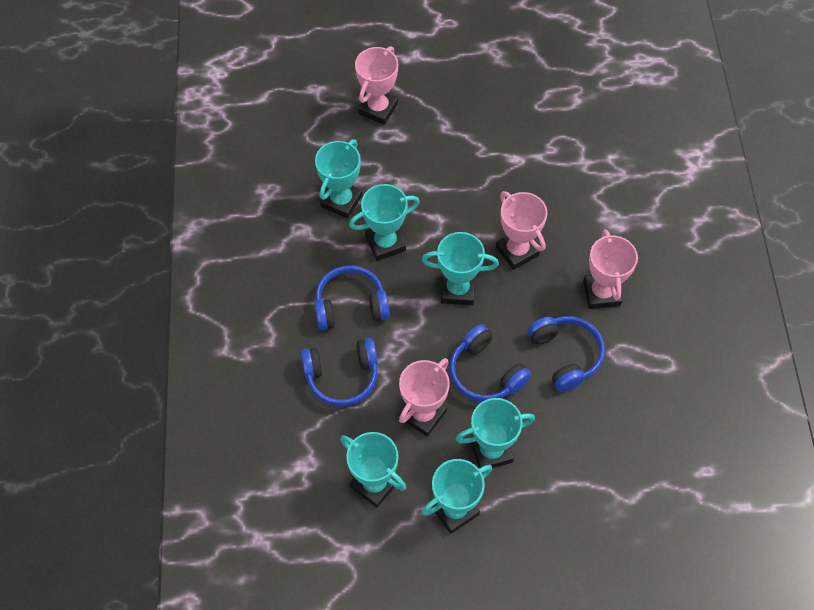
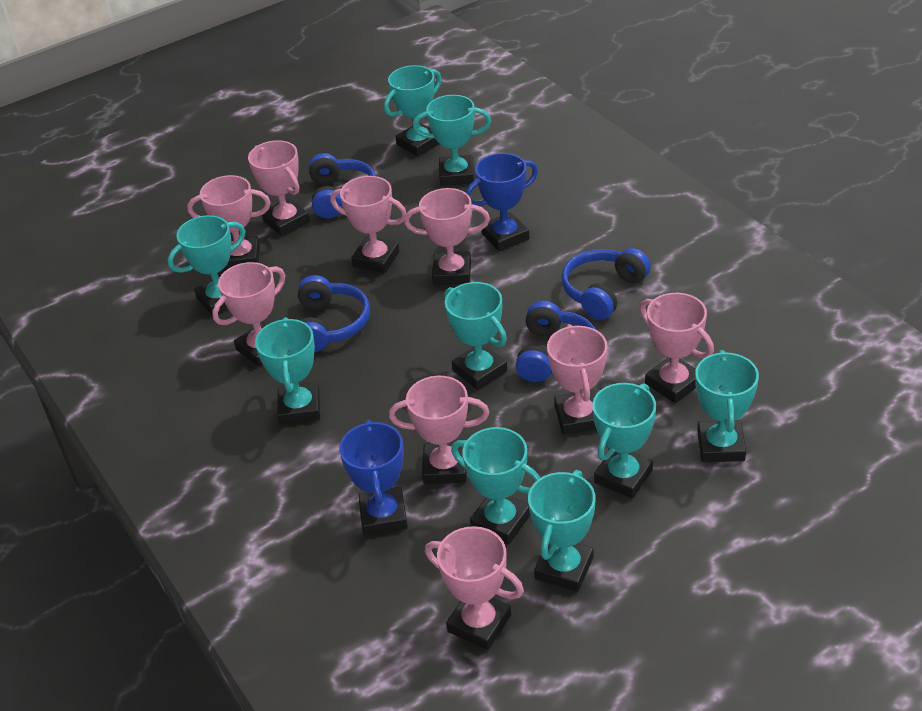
blue trophy: 0 -> 2
pink trophy: 4 -> 9
turquoise trophy: 6 -> 9

